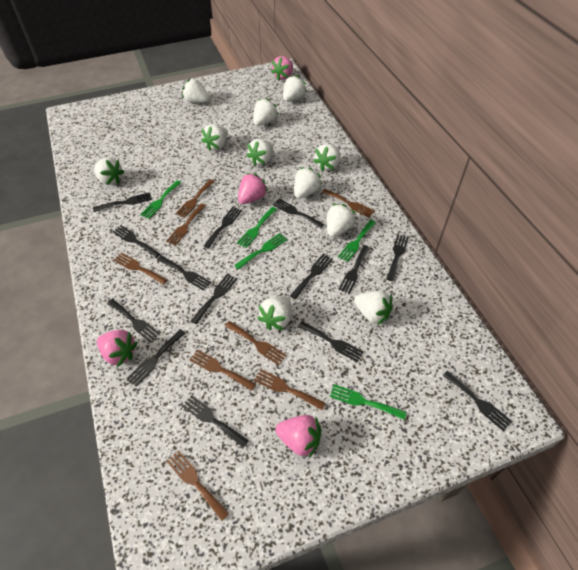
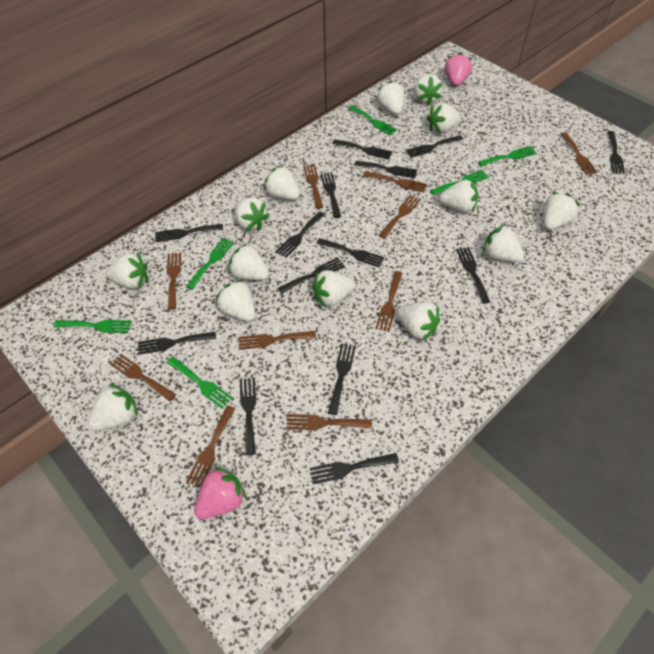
brown fork: 8 -> 10
green fork: 5 -> 6
pink strawberry: 4 -> 2
white strawberry: 11 -> 14

